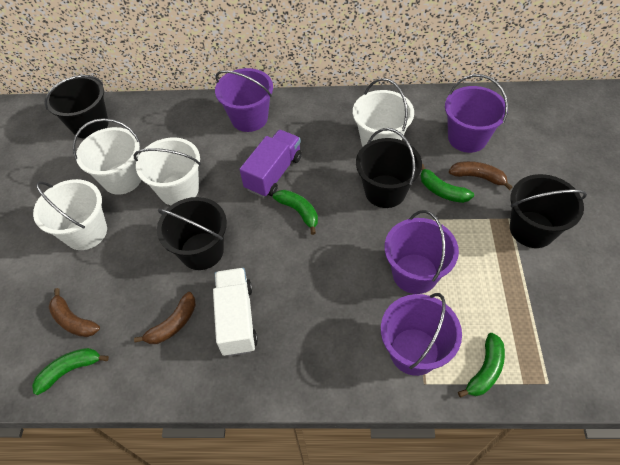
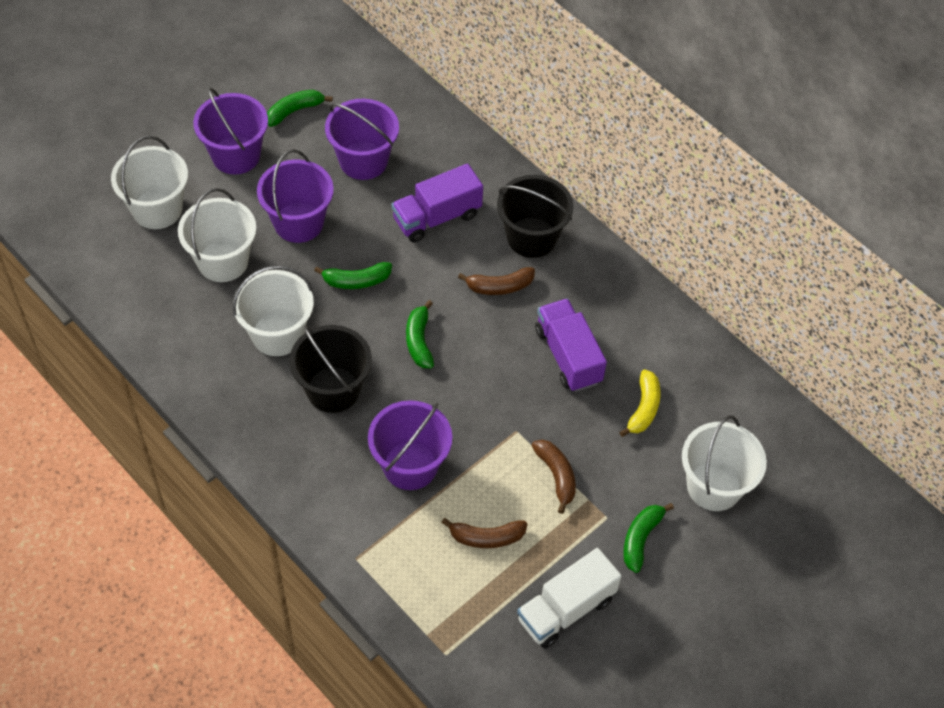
black bucket: 4 -> 2
purple truck: 1 -> 2
yellow banana: 0 -> 1

